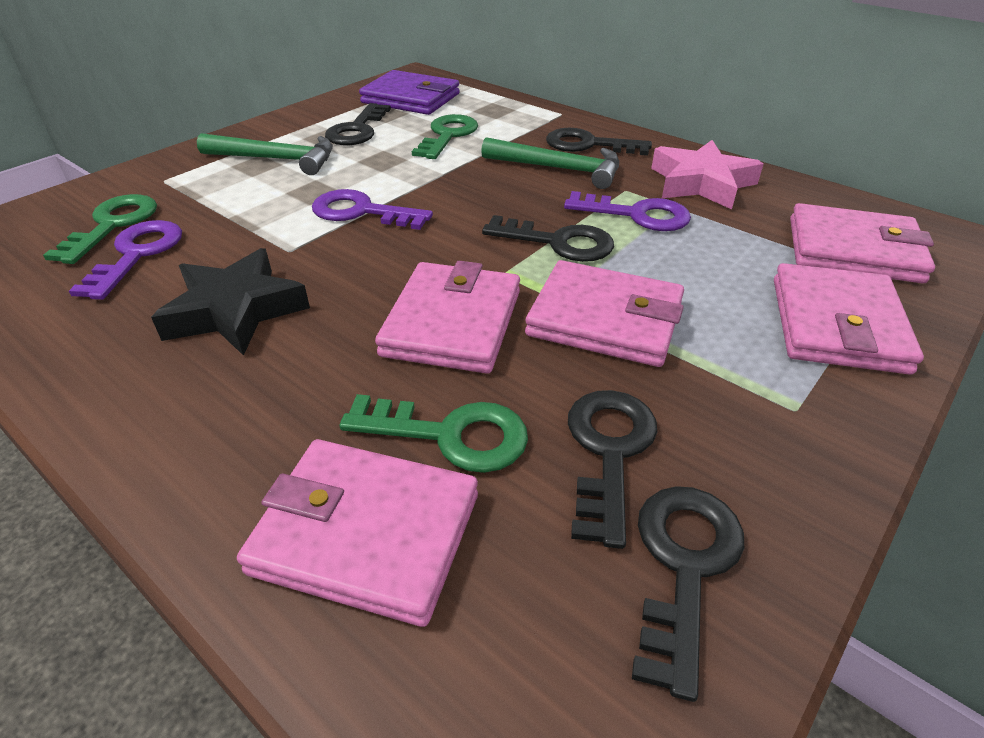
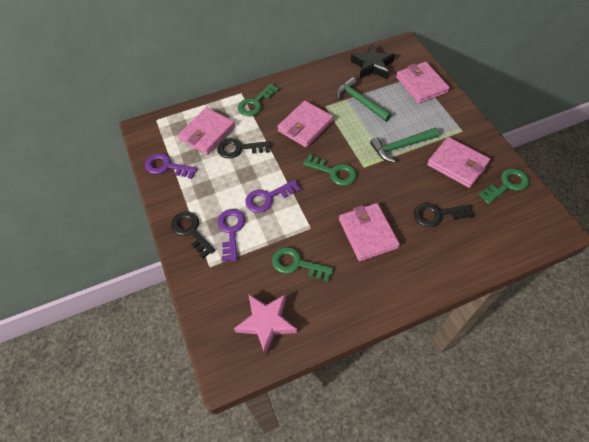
black key: 5 -> 3
green key: 3 -> 4
purple wallet: 1 -> 0

